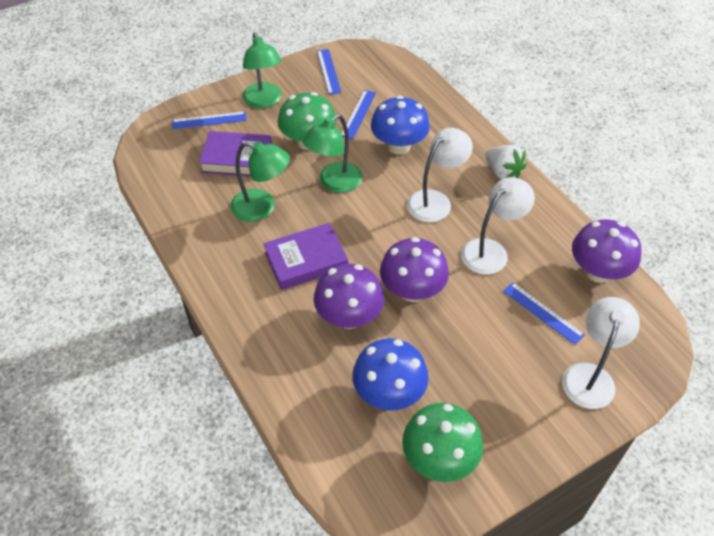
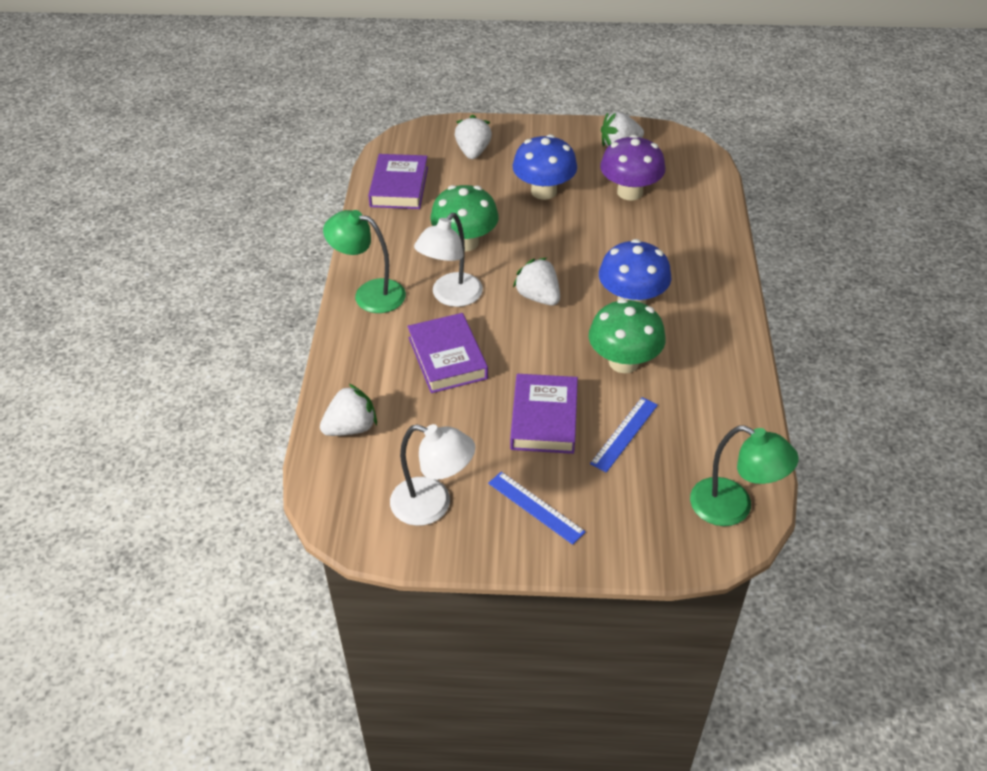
blue ruler: 4 -> 2
green lamp: 3 -> 2
purple book: 2 -> 3
purple mushroom: 3 -> 1
white lamp: 3 -> 2
white strawberry: 1 -> 4

